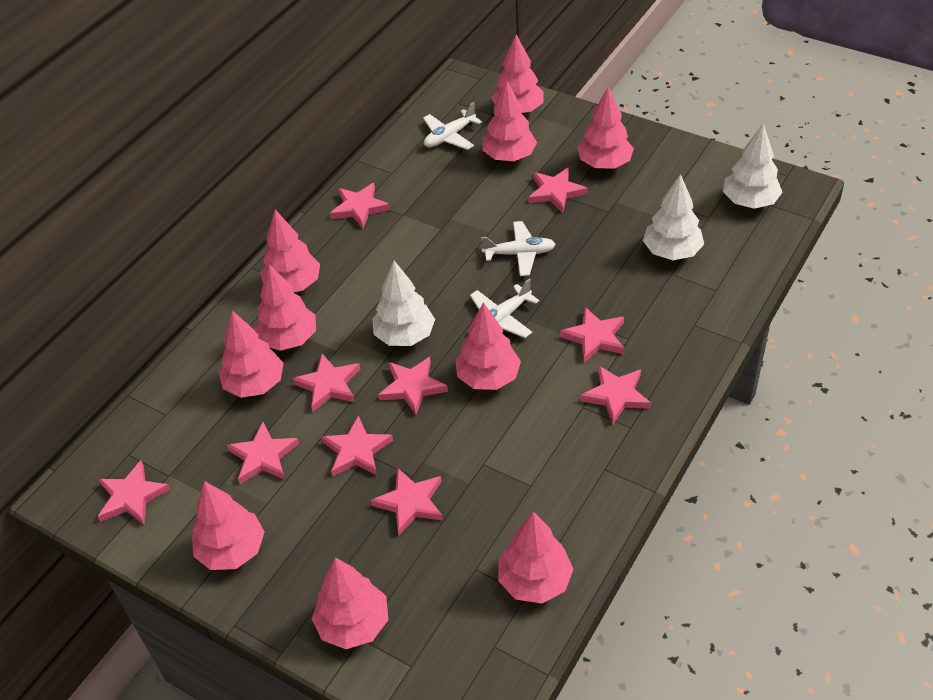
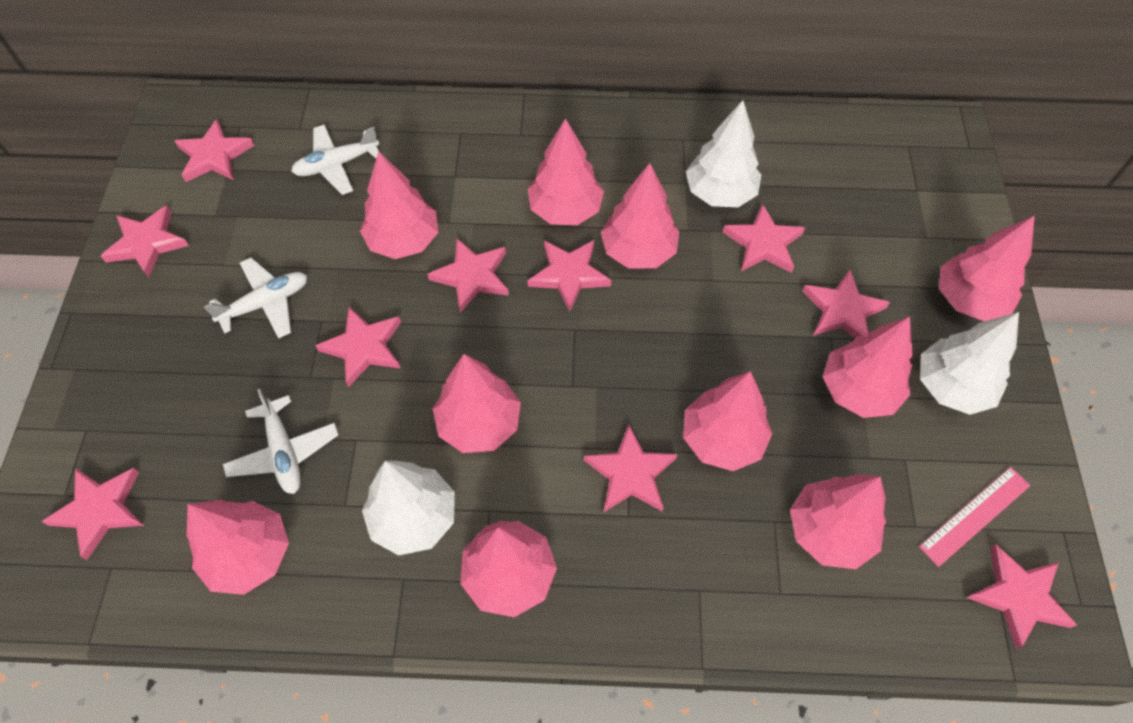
pink ruler: 0 -> 1

